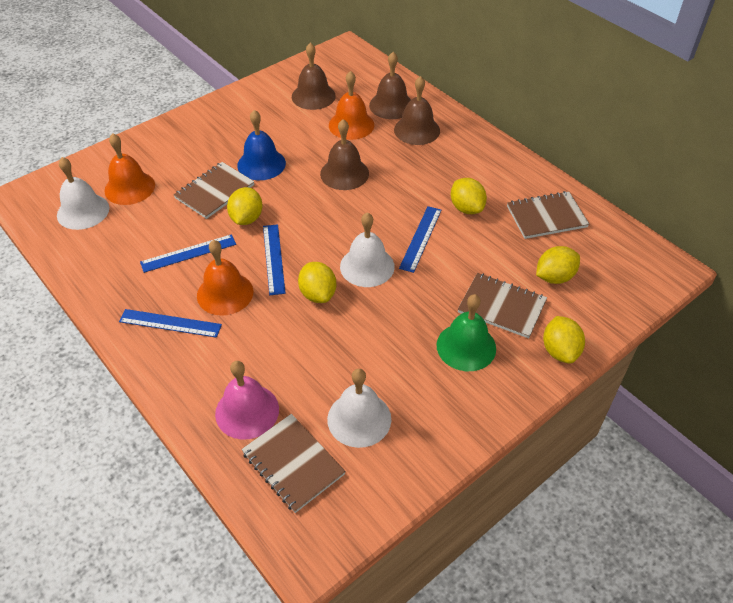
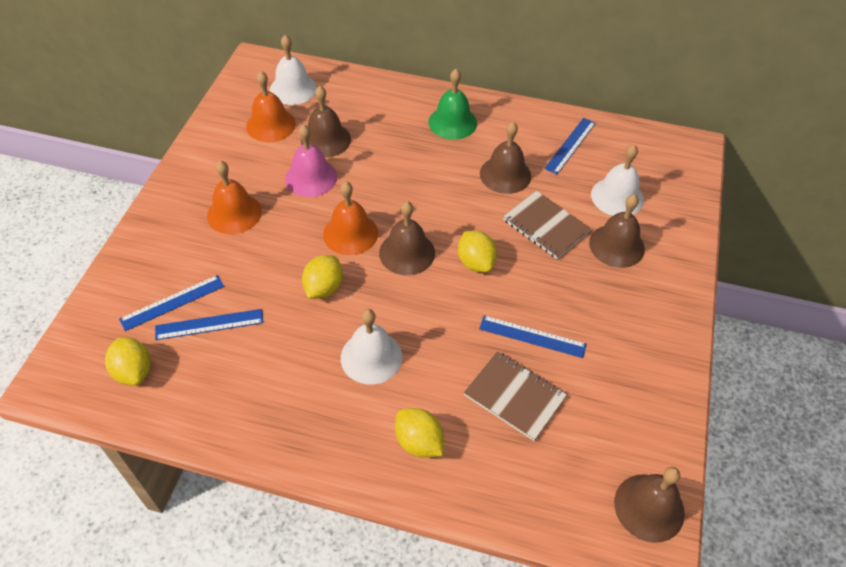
blue bell: 1 -> 0
brown bell: 4 -> 5
brown notebook: 4 -> 2
yellow lemon: 5 -> 4

